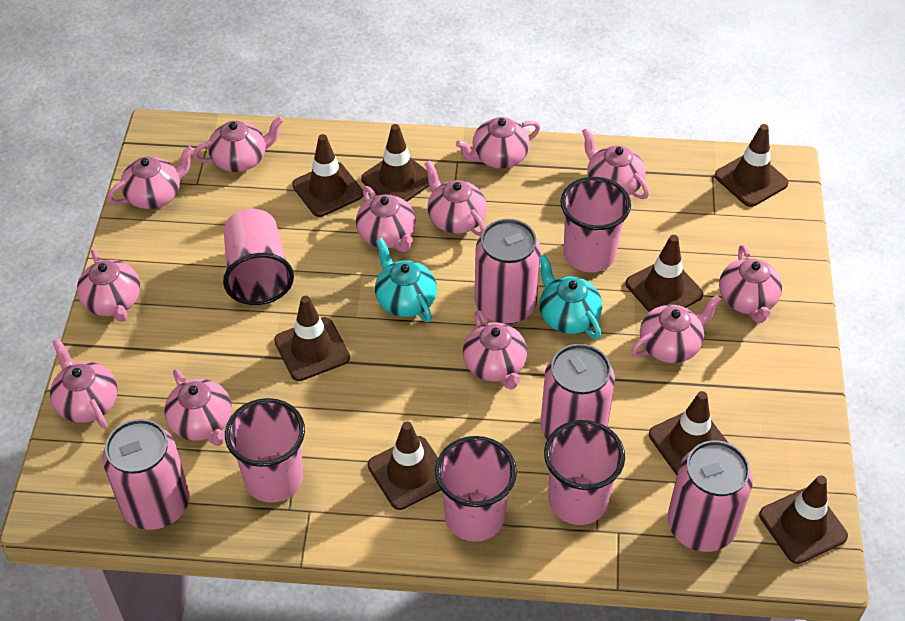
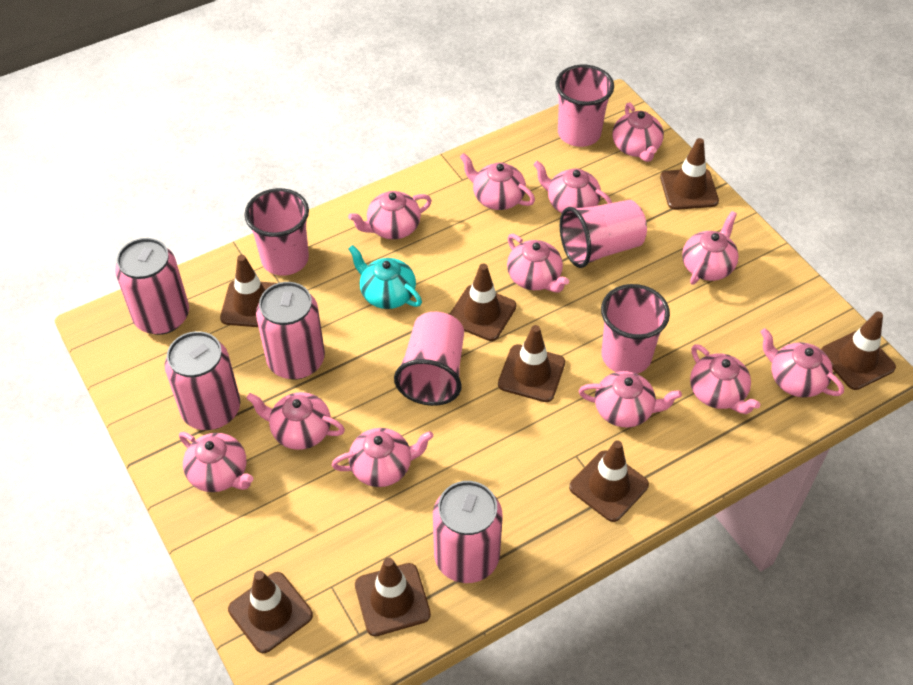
turquoise teapot: 2 -> 1

